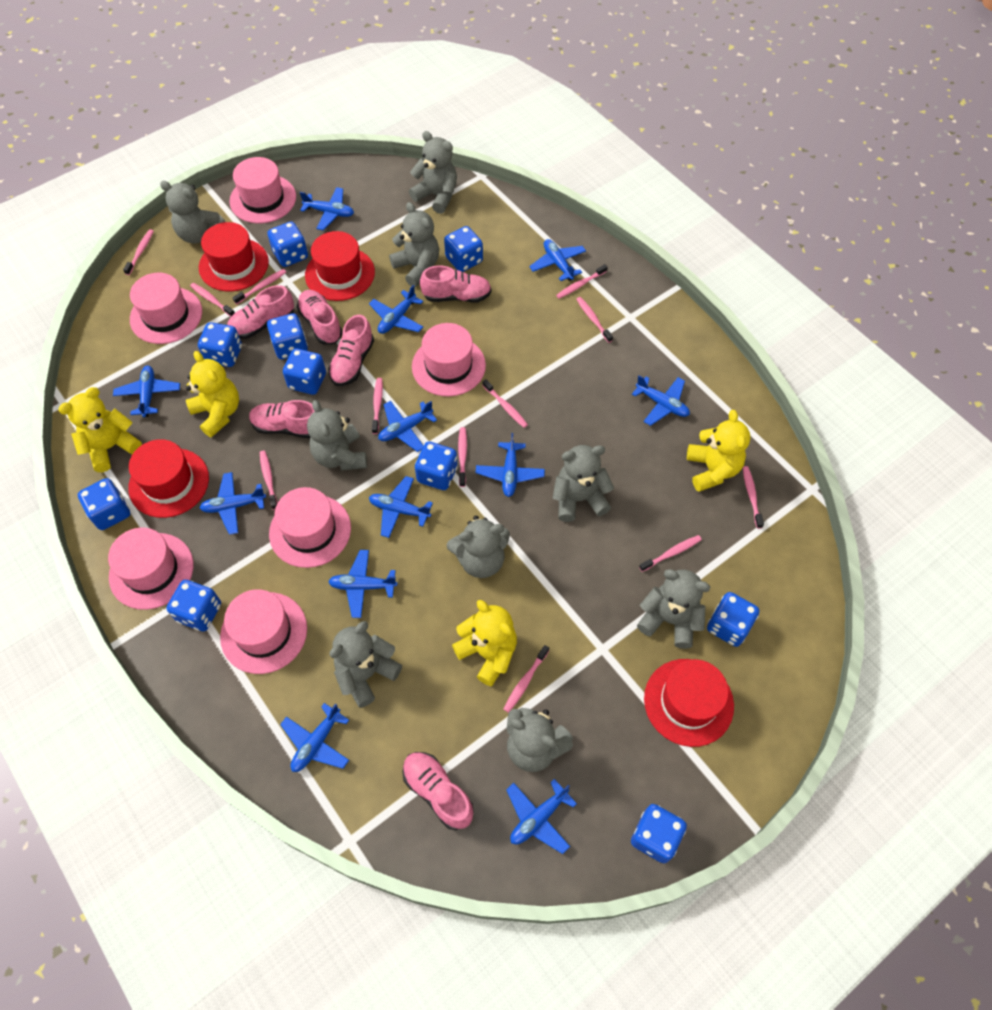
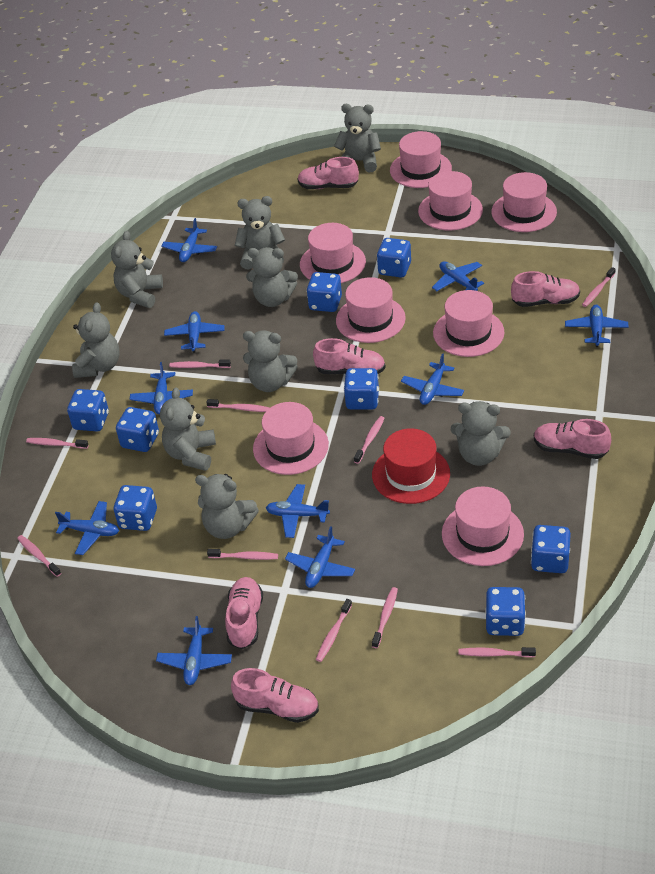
blue dice: 10 -> 8
blue plane: 12 -> 10
pink hat: 6 -> 8
pink toothbrush: 12 -> 10
red hat: 4 -> 1
yellow teddy bear: 4 -> 0

